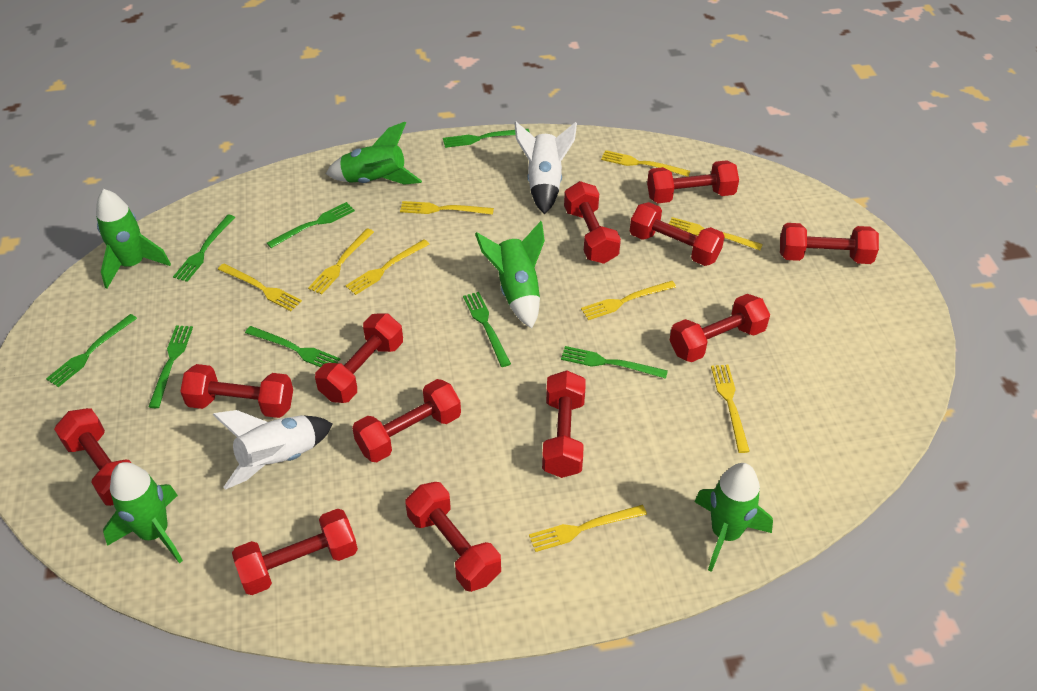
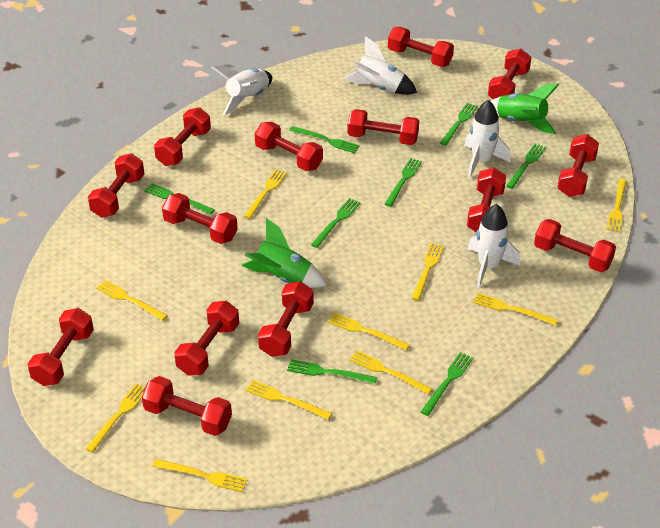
green rocket: 5 -> 2
red dumbbell: 12 -> 14
white rocket: 2 -> 4
yellow fork: 9 -> 10

